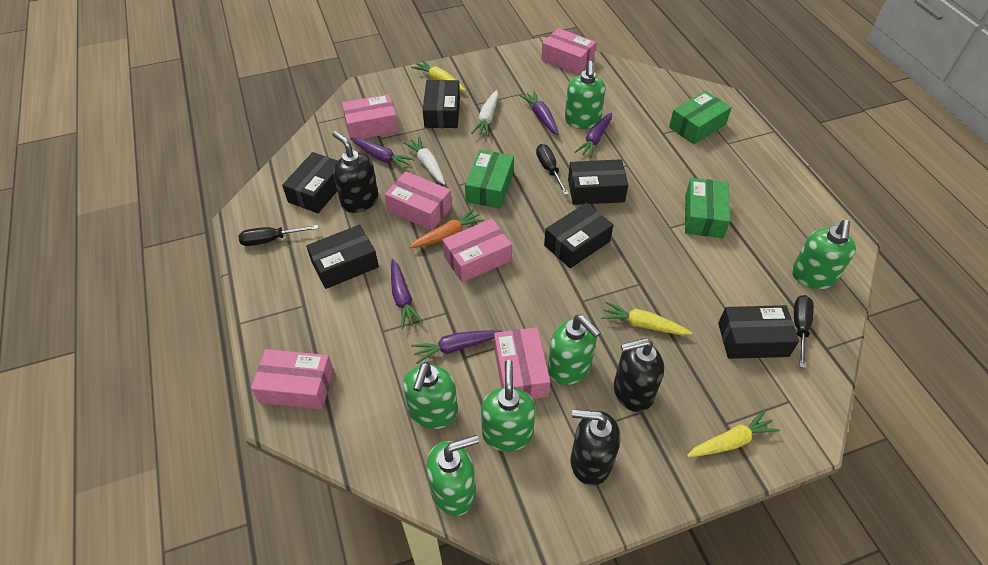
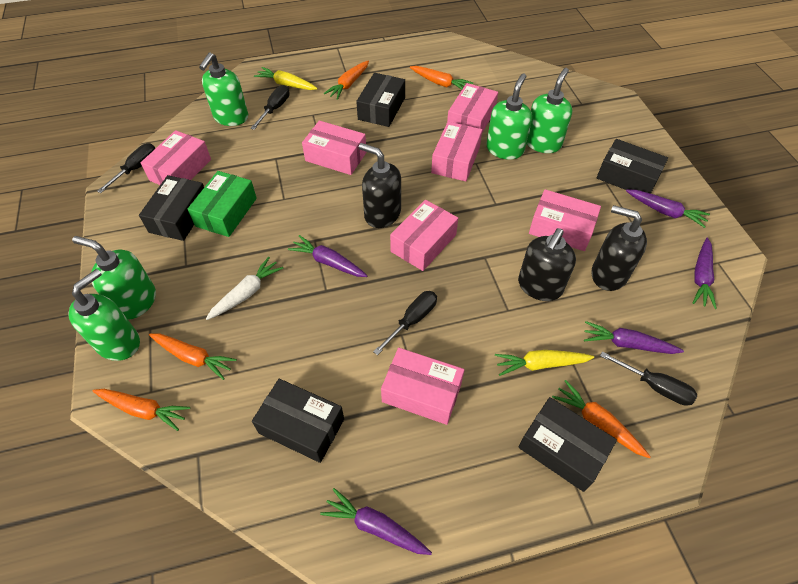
black box: 6 -> 5
black screwdriver: 3 -> 4
green box: 3 -> 1
green soap dispenser: 6 -> 5
orange carrot: 1 -> 5
pink box: 6 -> 7
white carrot: 2 -> 1
yellow carrot: 3 -> 2

